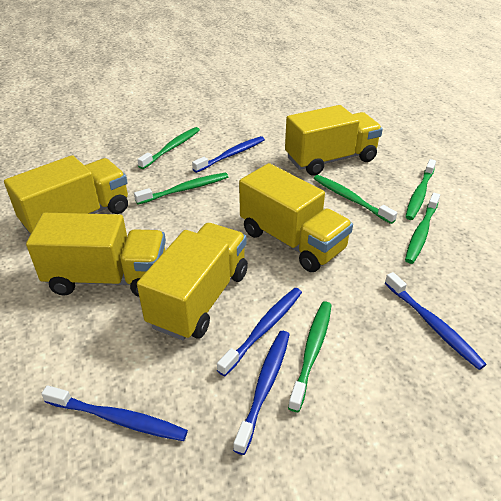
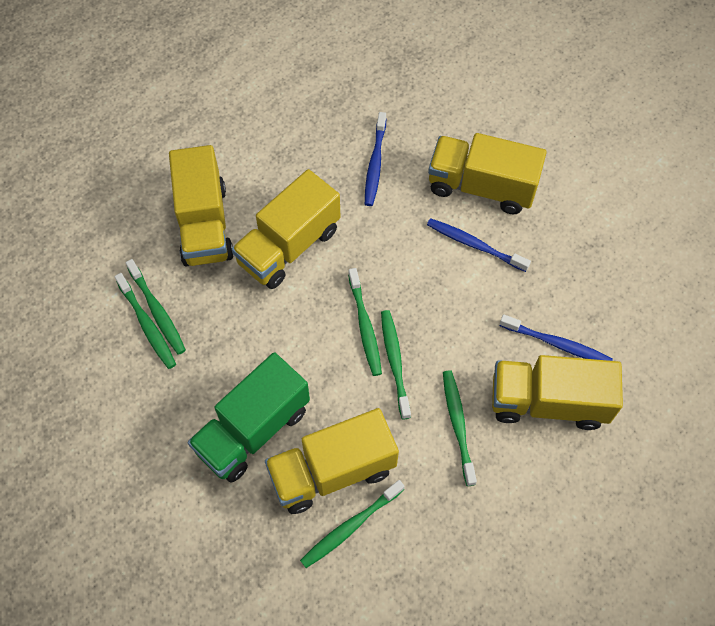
blue toothbrush: 5 -> 3
green truck: 0 -> 1

